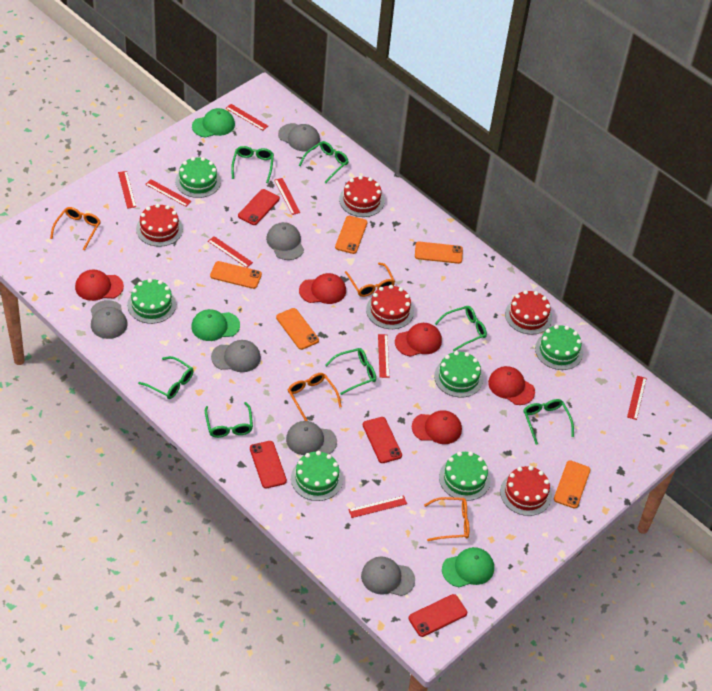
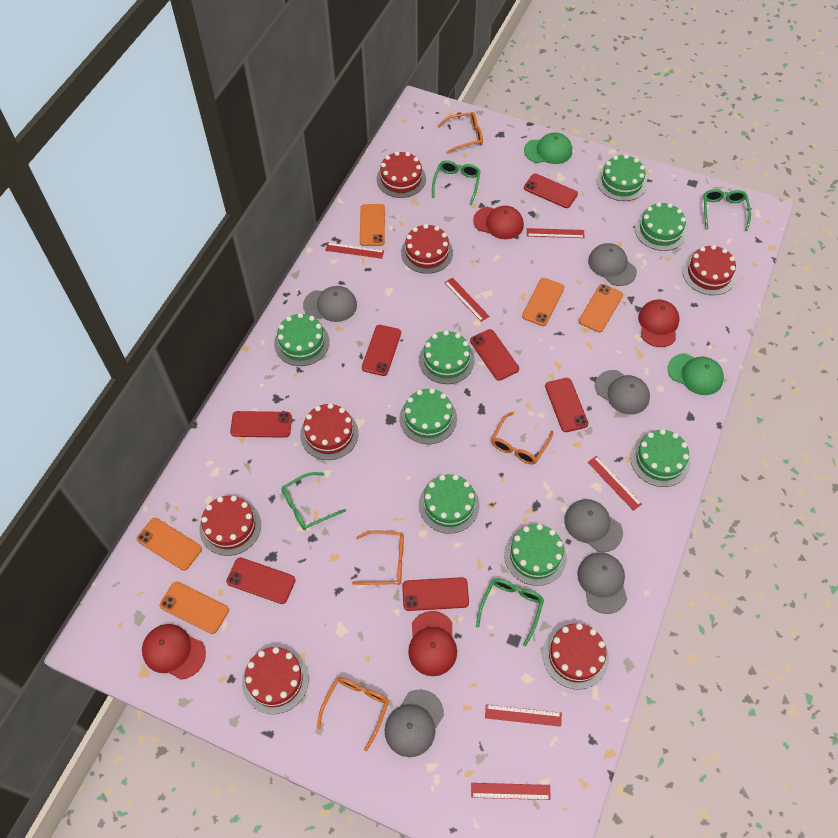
green cake: 6 -> 8
green cap: 3 -> 2
green glasses: 7 -> 4
red cake: 5 -> 7
red cap: 5 -> 4
red phone: 4 -> 7
red ruler: 8 -> 6

